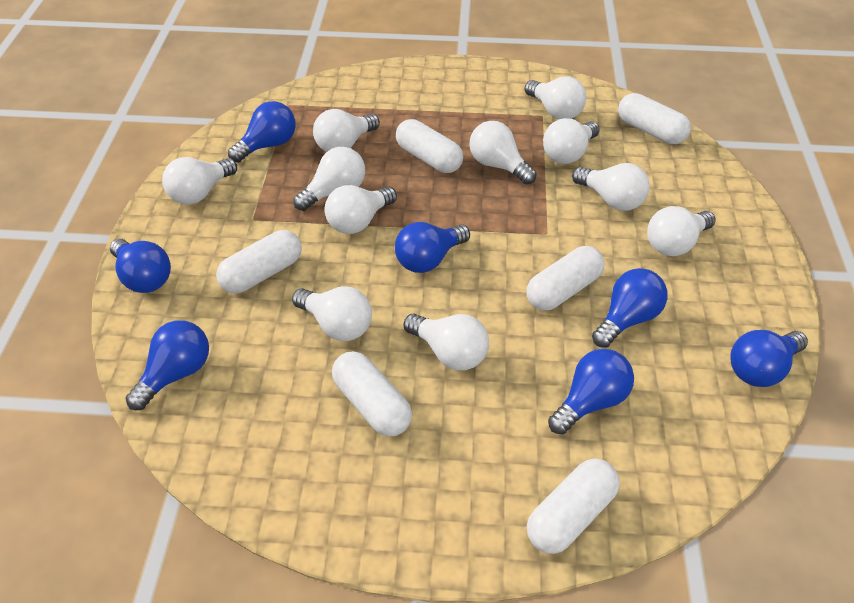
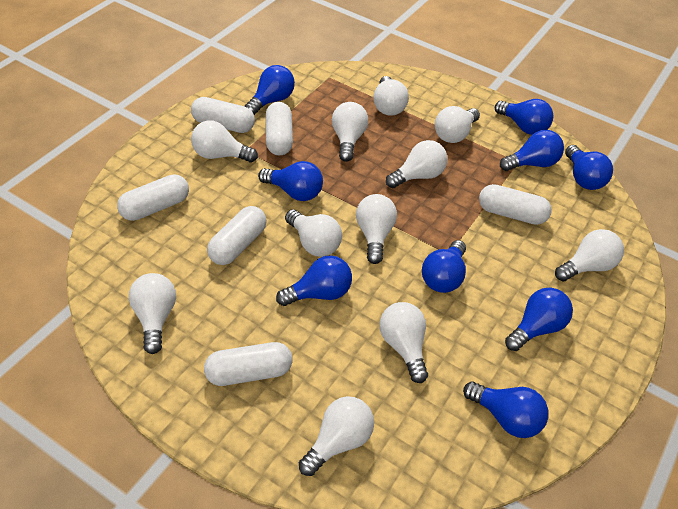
blue light bulb: 7 -> 9

